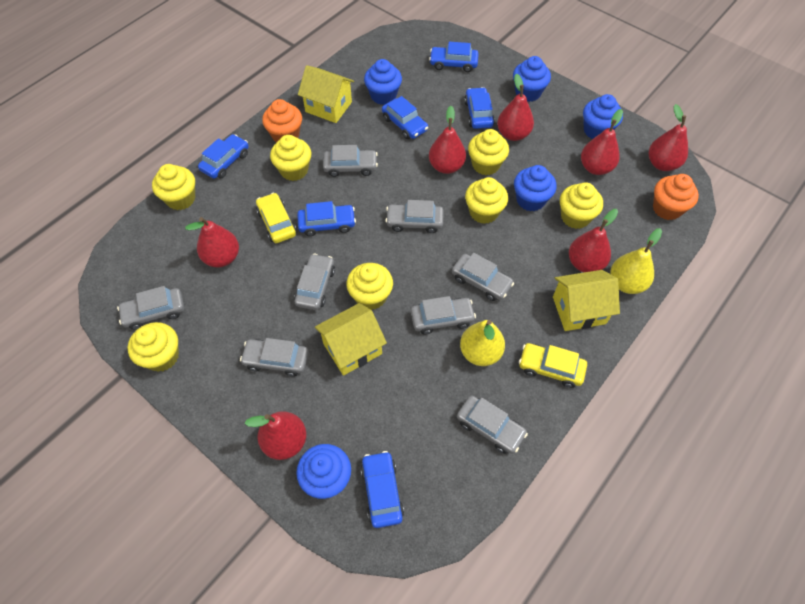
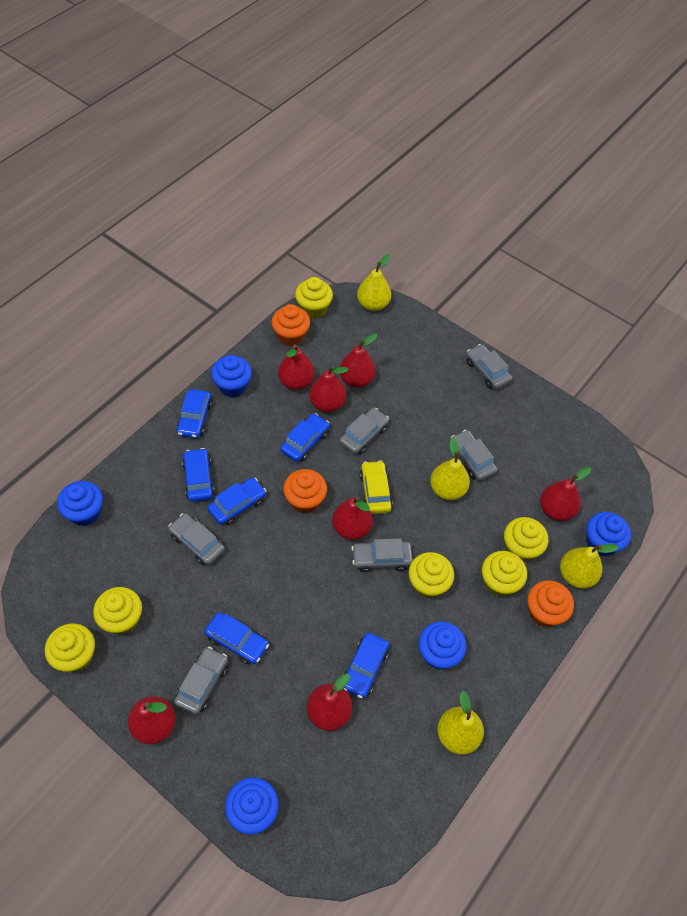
grey car: 8 -> 6
orange cupcake: 2 -> 3
yellow car: 2 -> 1
yellow cupcake: 7 -> 6
yellow house: 3 -> 0
yellow pear: 2 -> 4

